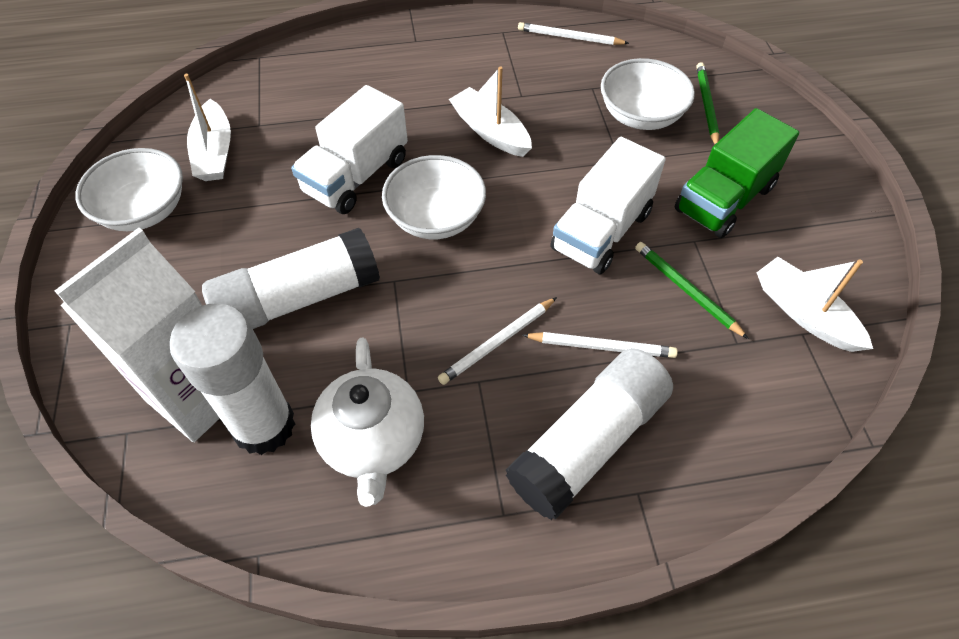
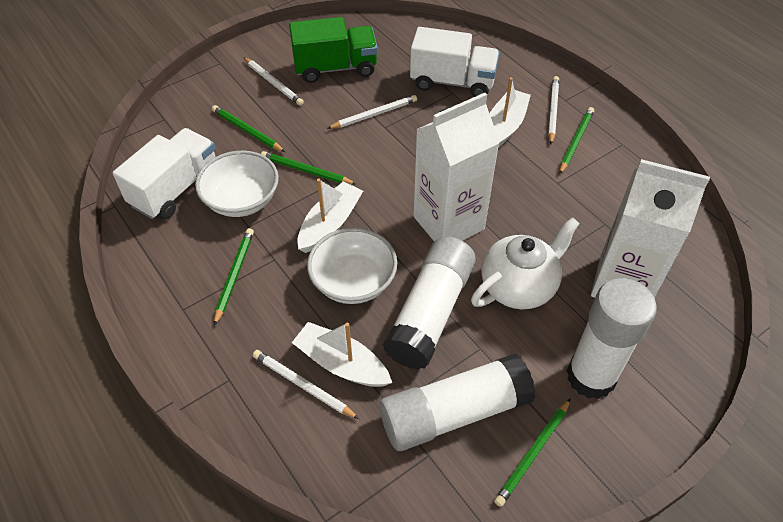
green pencil: 2 -> 5
white bowl: 3 -> 2
white carton: 1 -> 2
white pencil: 3 -> 4

